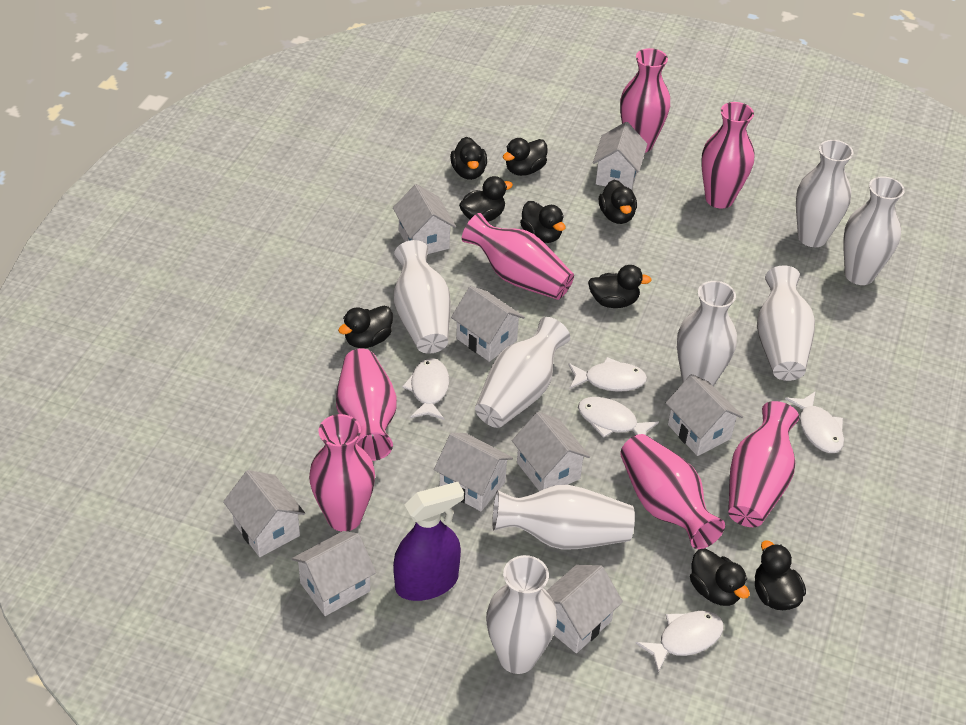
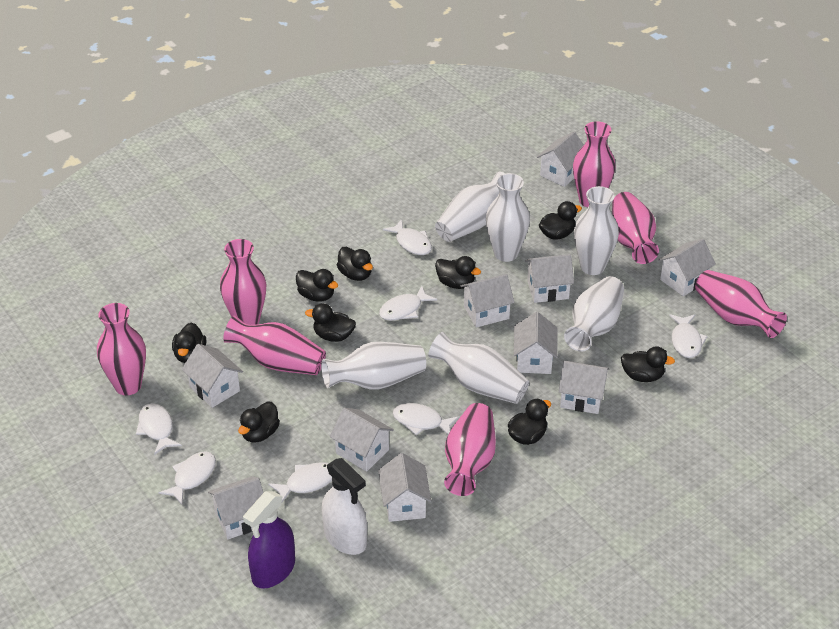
white fish: 5 -> 7
white house: 9 -> 10
white spray bottle: 0 -> 1
white vase: 8 -> 6

